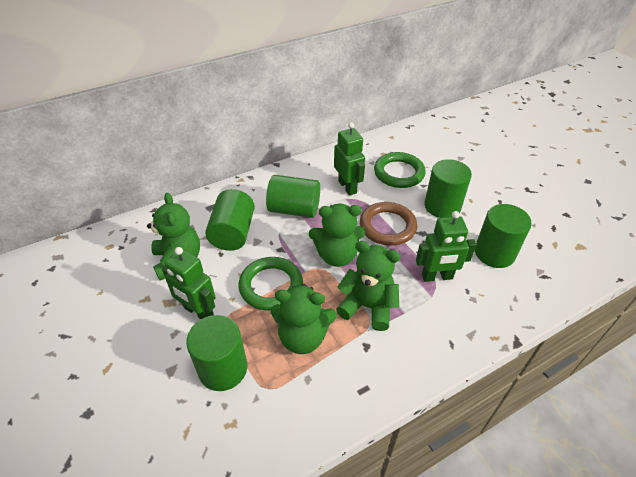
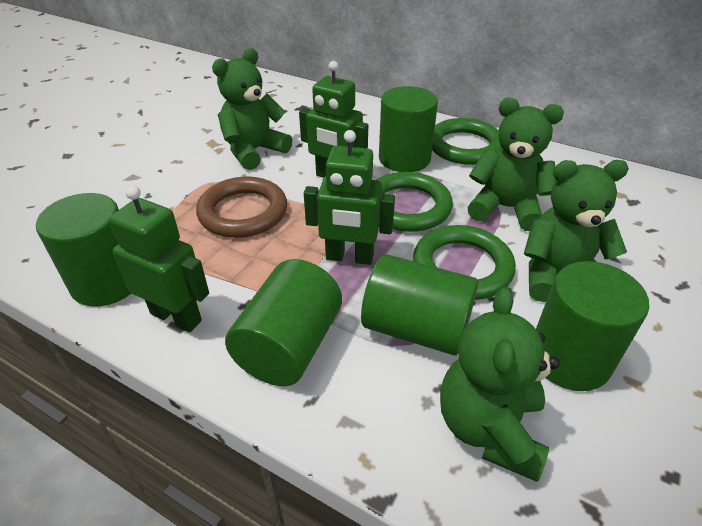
green ring: 2 -> 3

